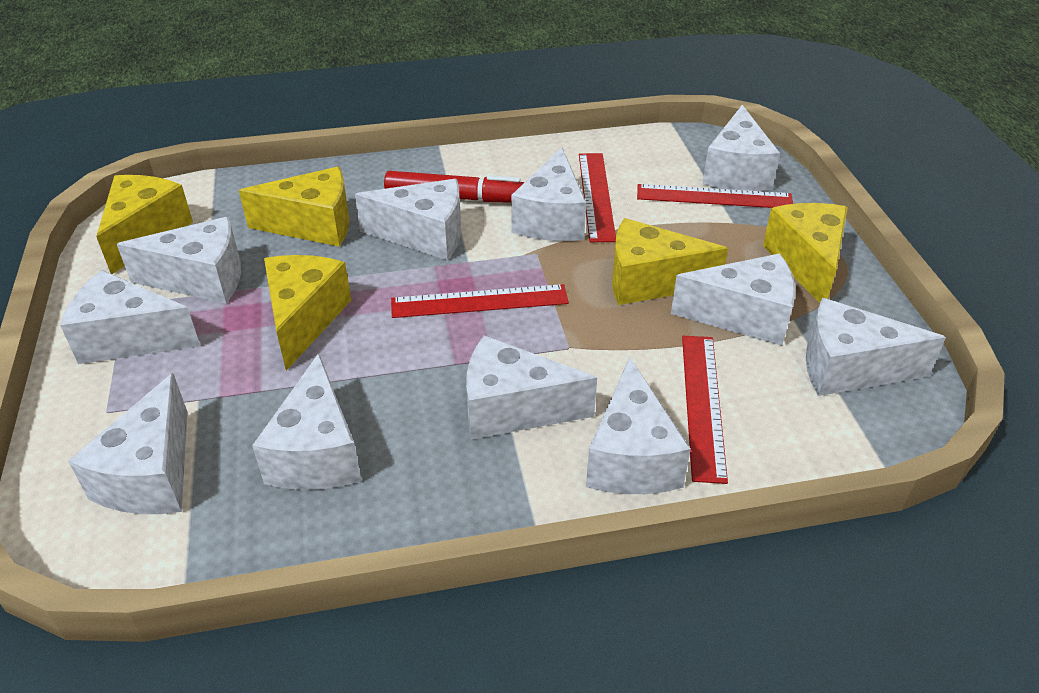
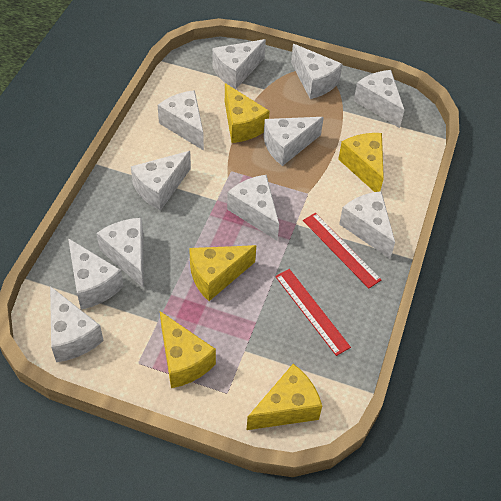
red marker: 1 -> 0
red ruler: 4 -> 2

